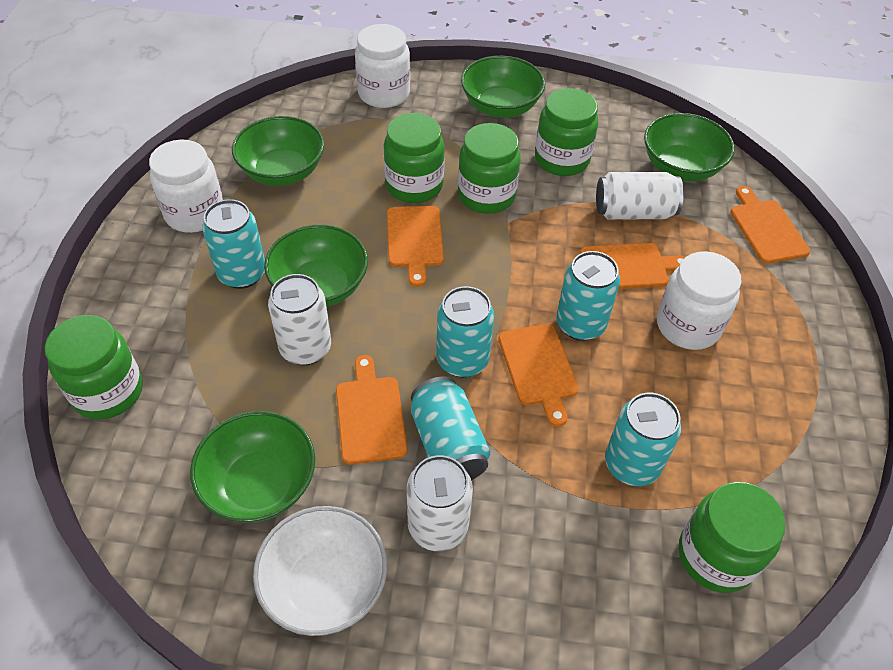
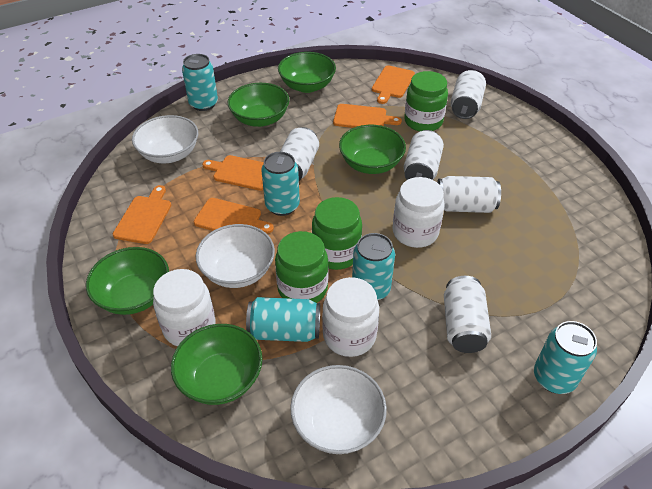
green jar: 5 -> 3
white bowl: 1 -> 3
white can: 3 -> 5

